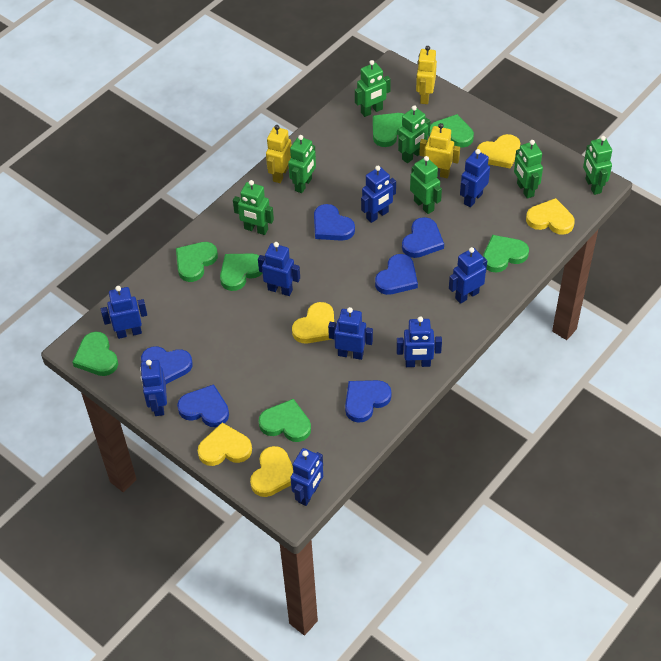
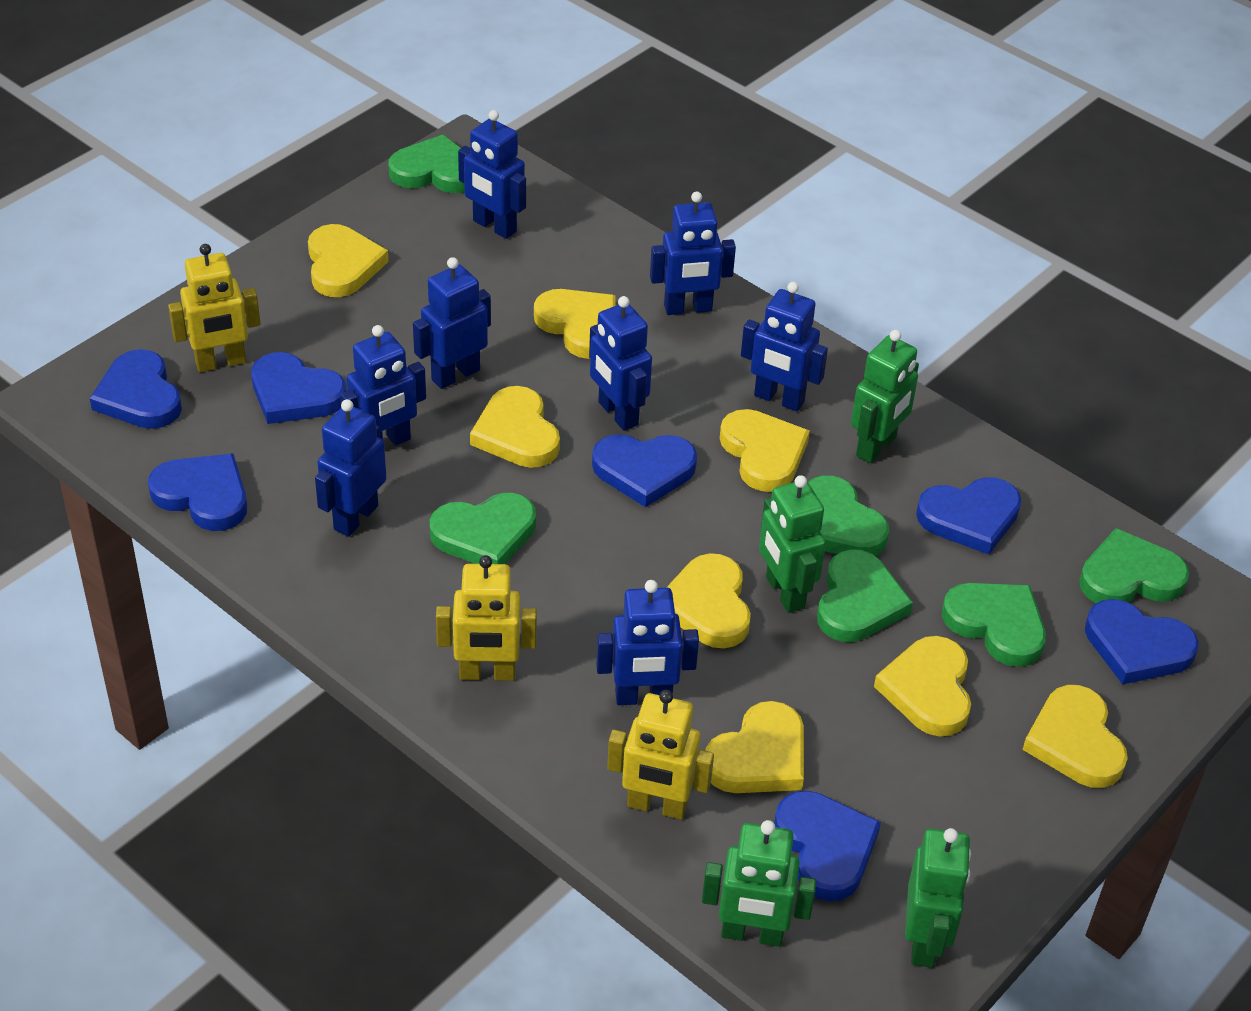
blue heart: 6 -> 7
blue robot: 9 -> 8
green heart: 7 -> 6
green robot: 7 -> 4
yellow heart: 5 -> 8

